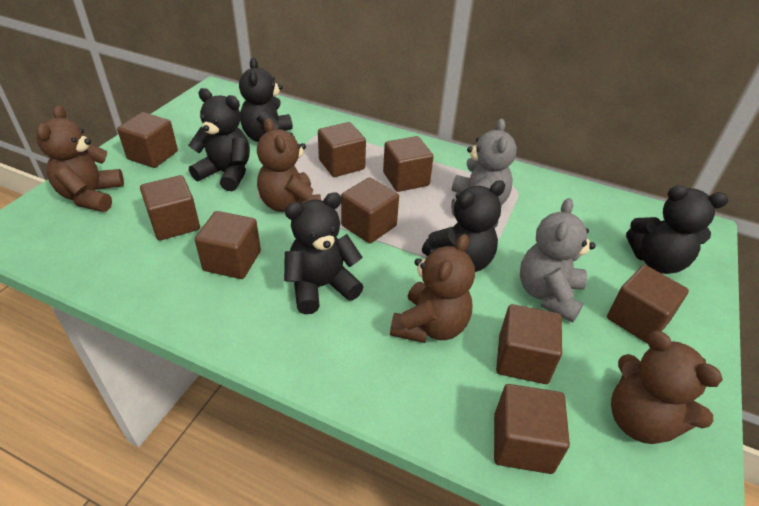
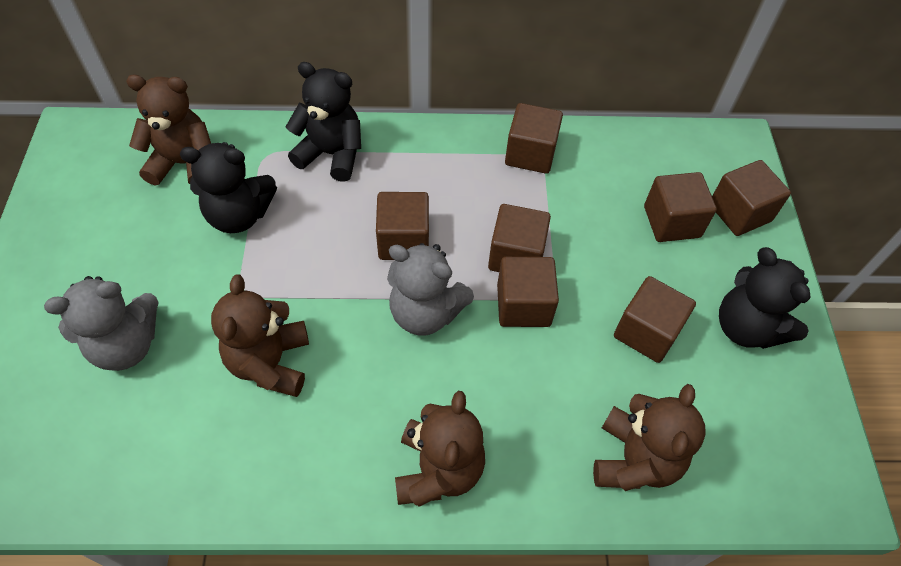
black teddy bear: 5 -> 3
brown cube: 9 -> 7

